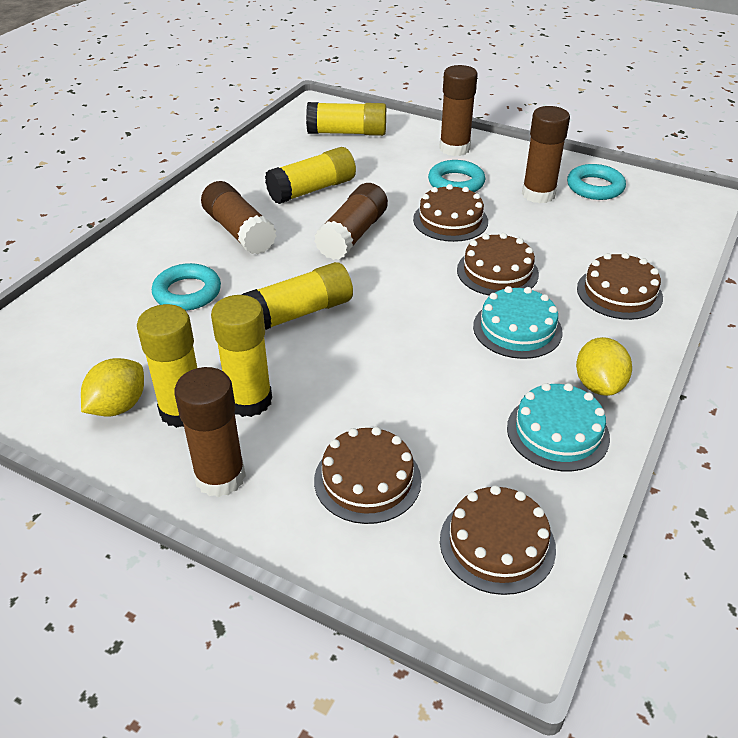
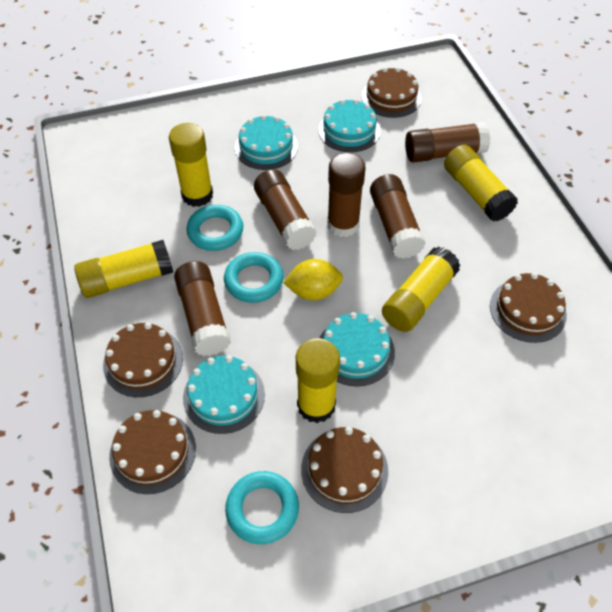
turquoise cake: 2 -> 4
yellow lemon: 2 -> 1

